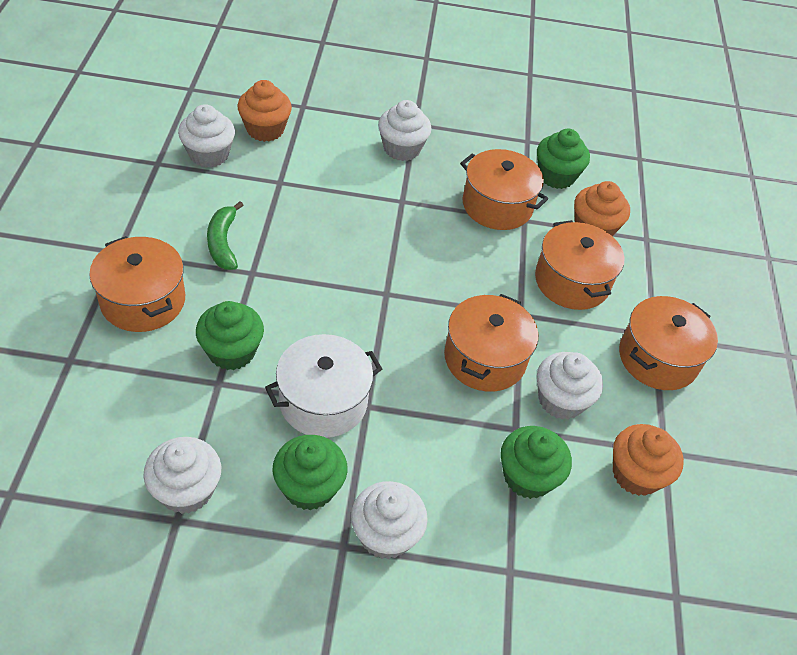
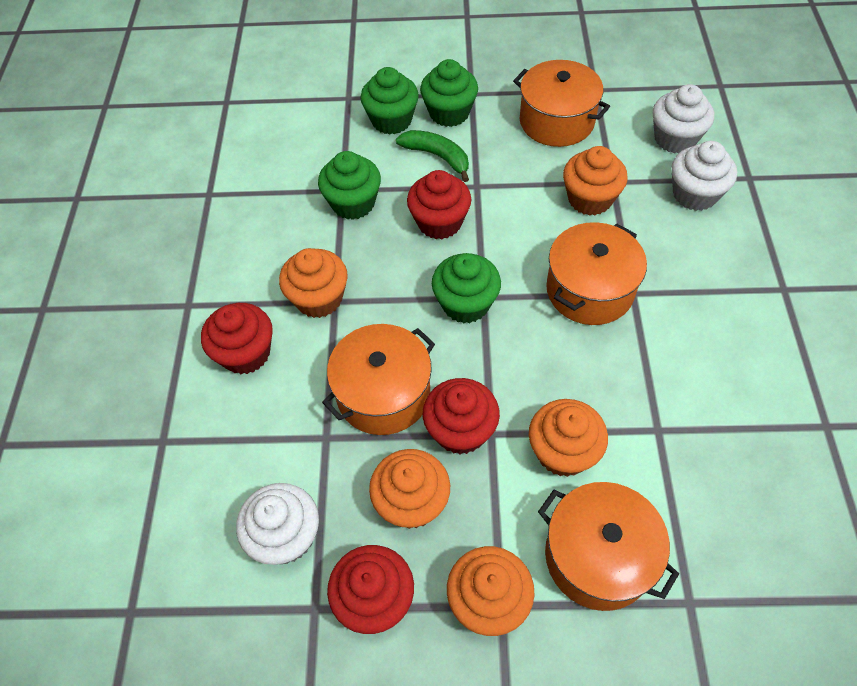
orange cupcake: 3 -> 5
orange pot: 5 -> 4
red cupcake: 0 -> 4
white cupcake: 5 -> 3
white pot: 1 -> 0

